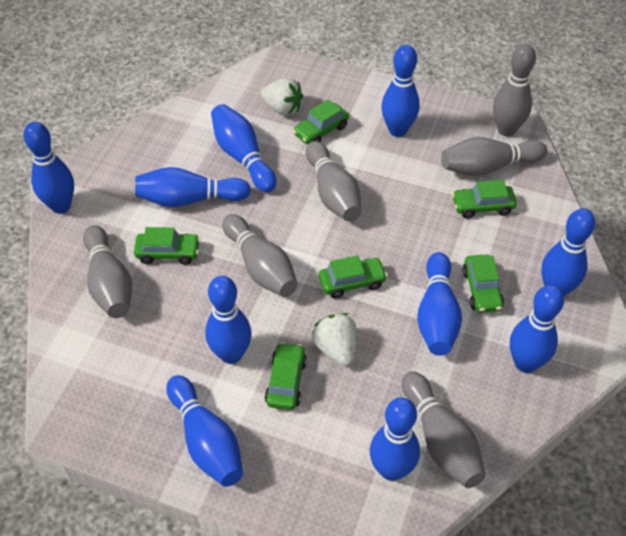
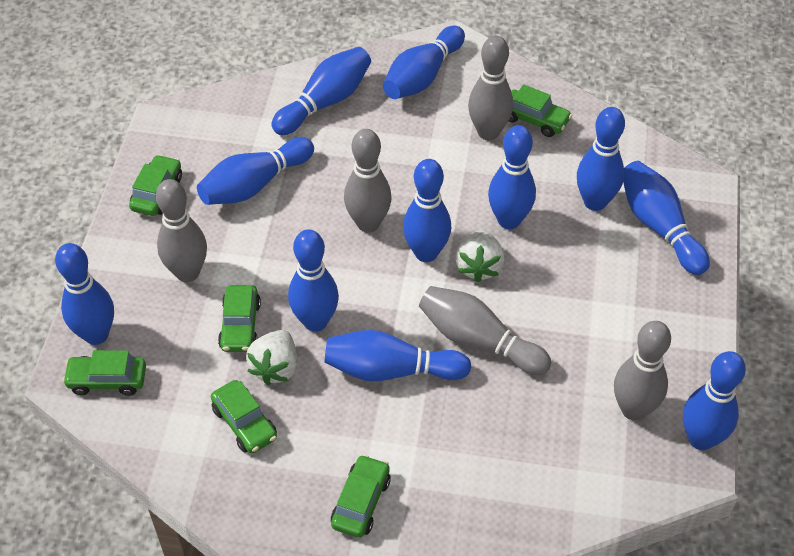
blue bowling pin: 10 -> 11
grey bowling pin: 6 -> 5

